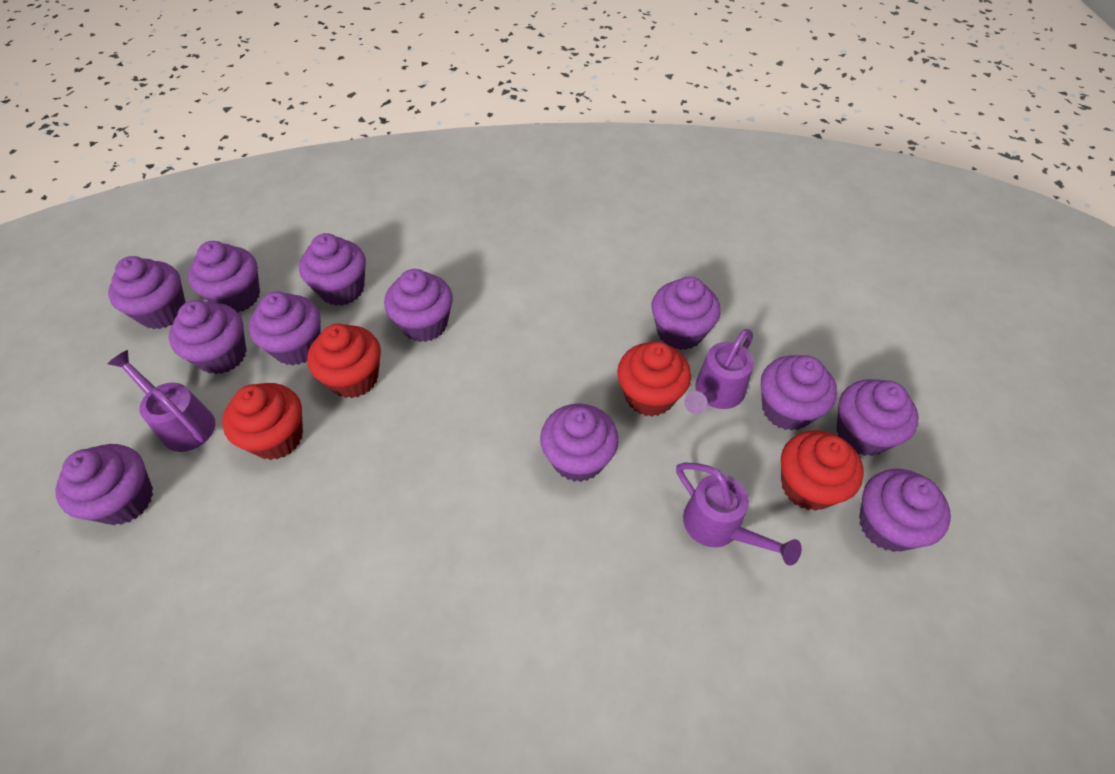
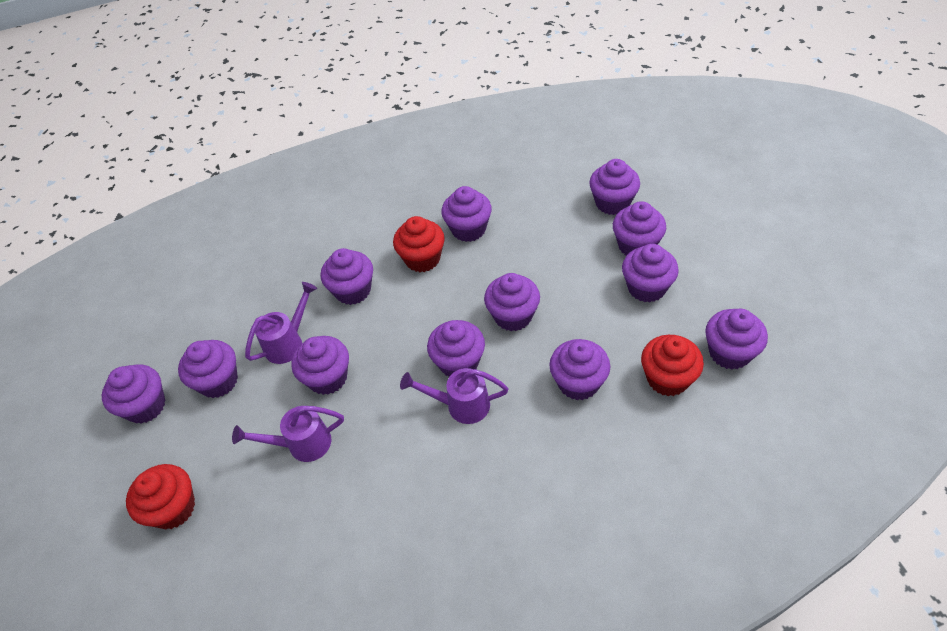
red cupcake: 4 -> 3

